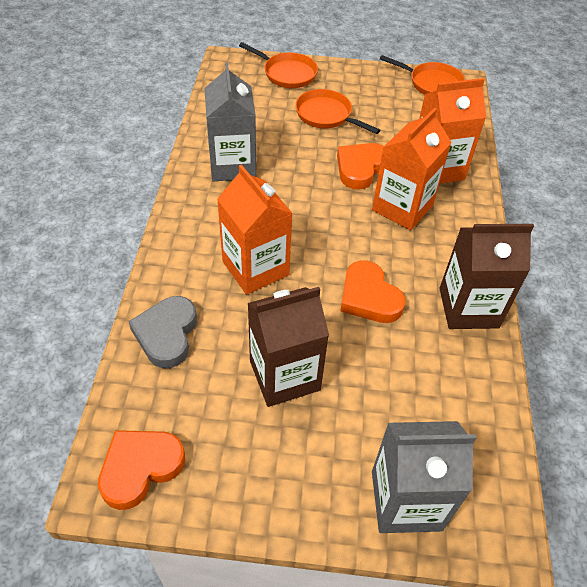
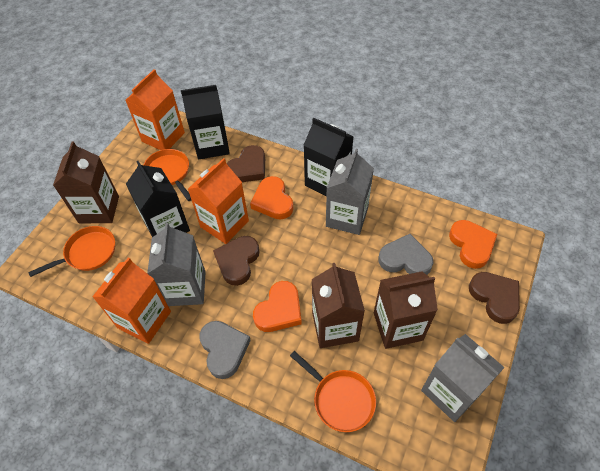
black carton: 0 -> 3
brown carton: 2 -> 3
brown heart: 0 -> 3
grey carton: 2 -> 3
grey heart: 1 -> 2

